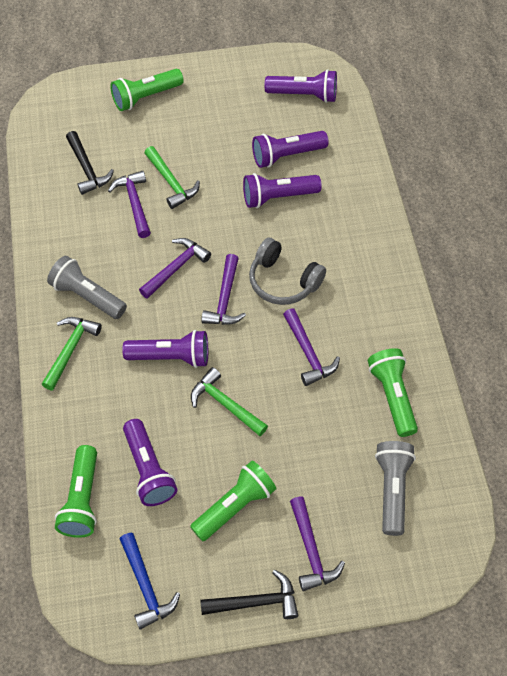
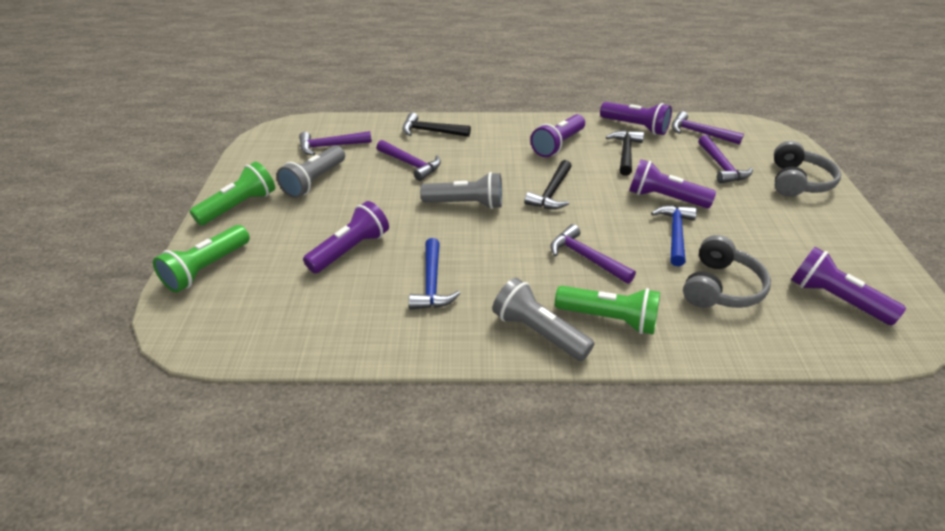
black hammer: 2 -> 3
blue hammer: 1 -> 2
green flashlight: 4 -> 3
green hammer: 3 -> 0
grey flashlight: 2 -> 3
grey headphones: 1 -> 2

